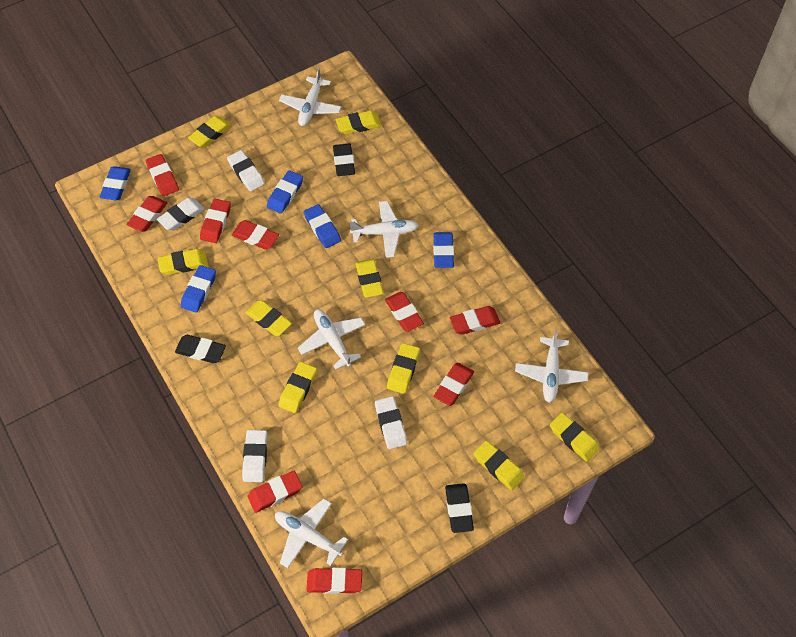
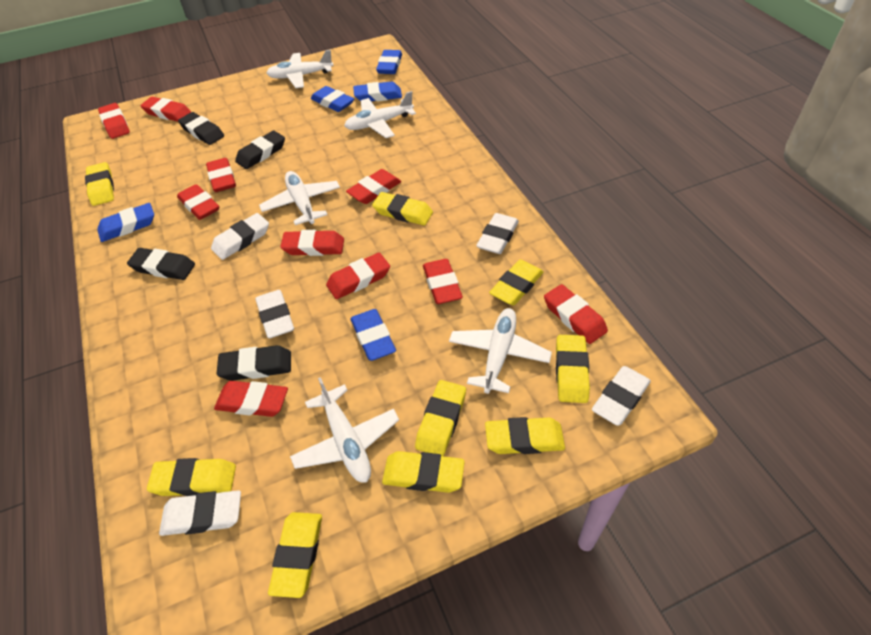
black eraser: 3 -> 4
red eraser: 9 -> 10
white eraser: 4 -> 5

